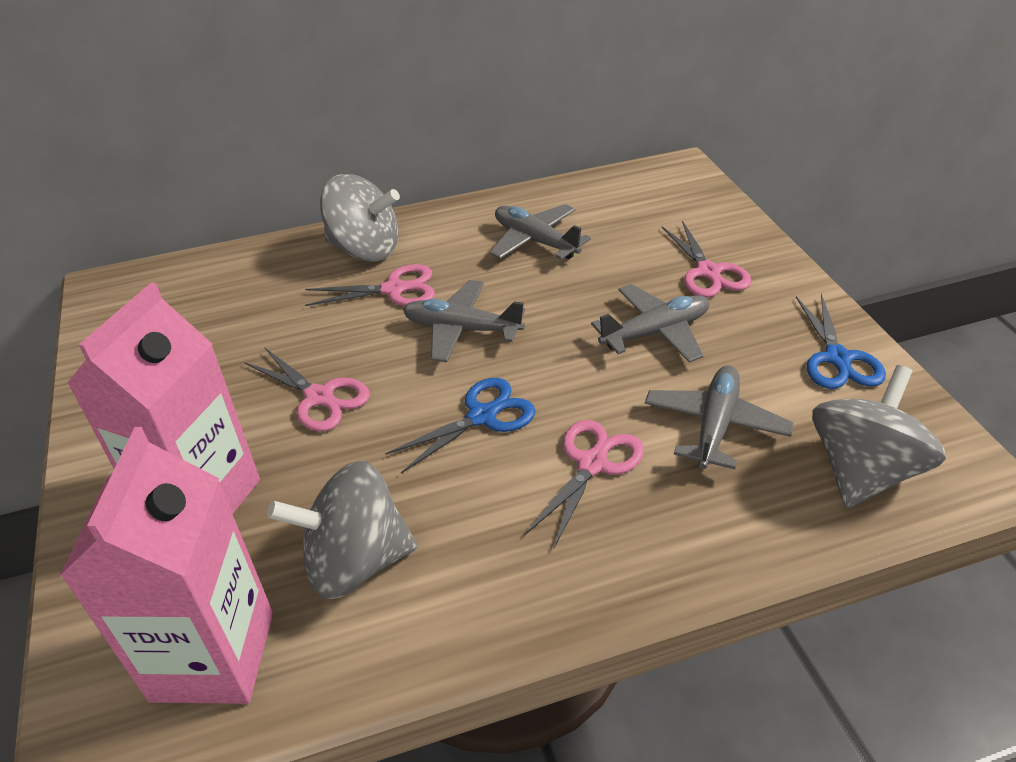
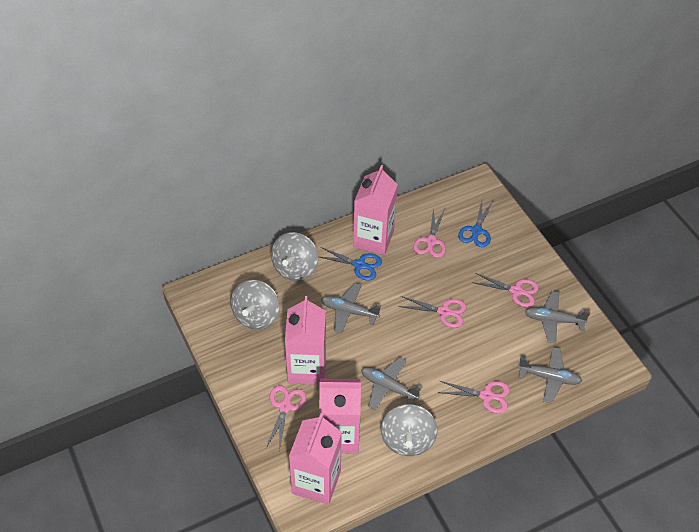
pink carton: 2 -> 4
pink scissors: 4 -> 5

